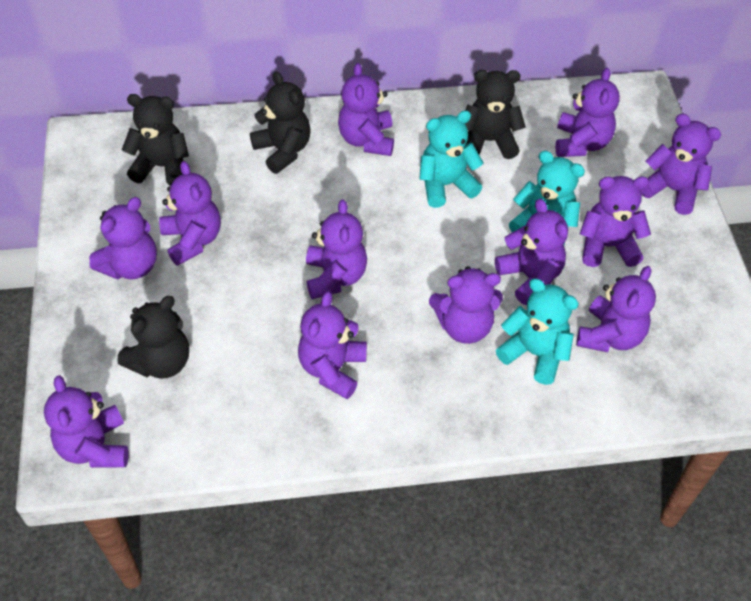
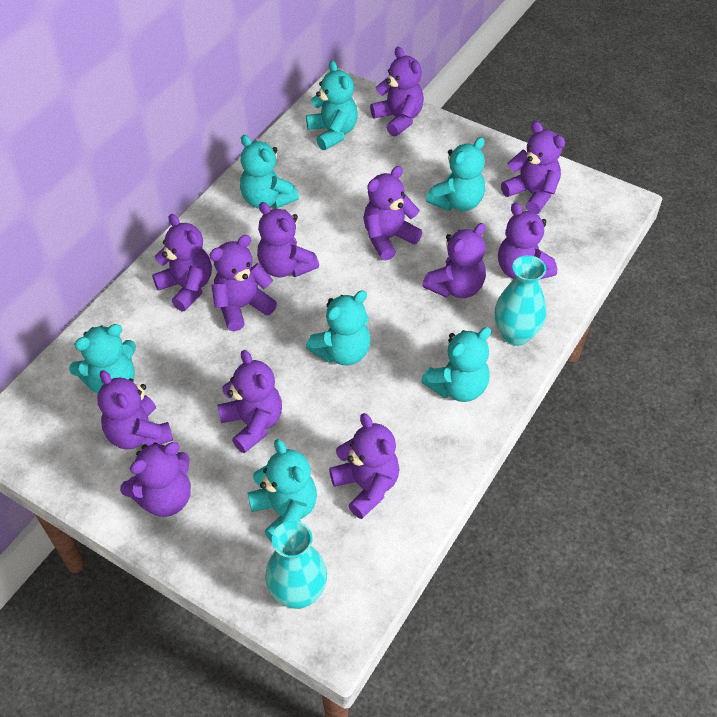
black teddy bear: 4 -> 0
turquoise teddy bear: 3 -> 7
turquoise vase: 0 -> 2

